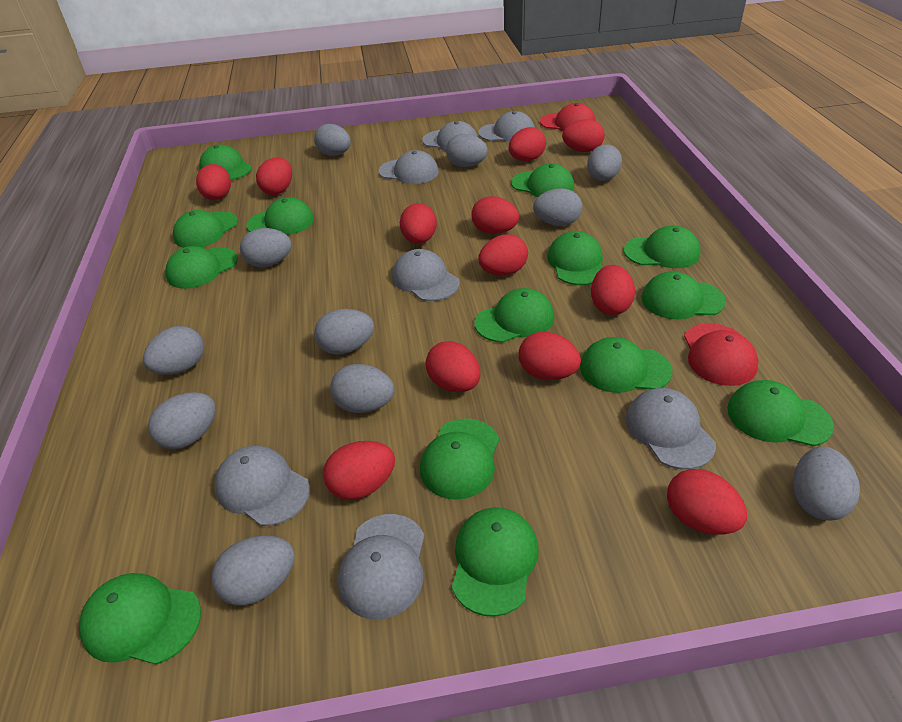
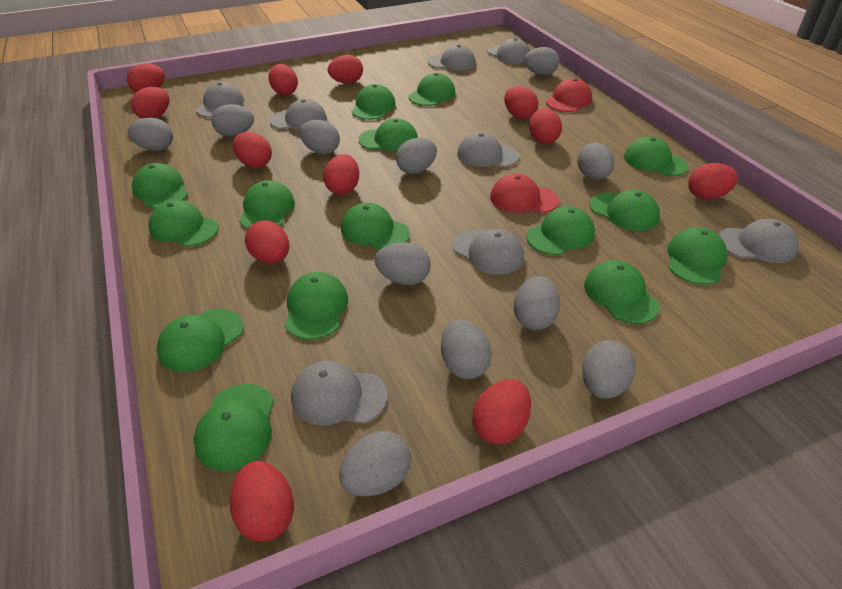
green cap: 14 -> 15
grey cap: 7 -> 8

